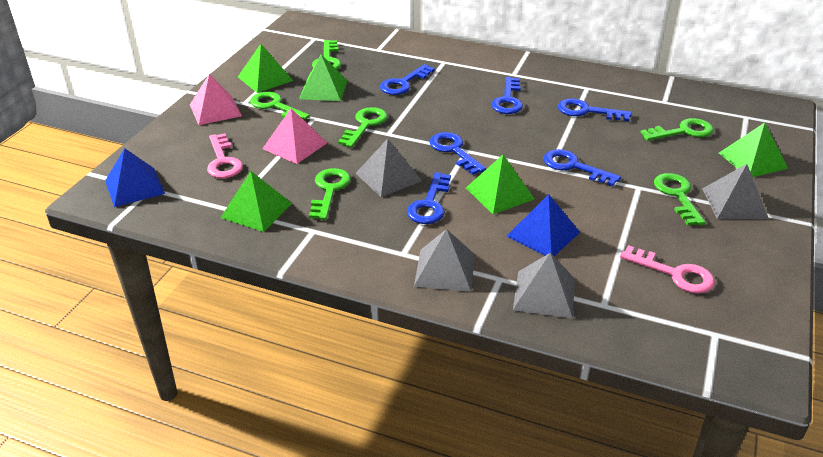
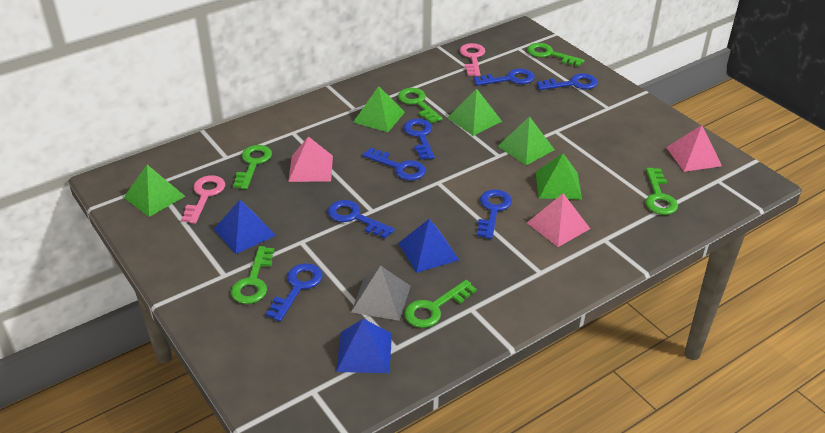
blue key: 6 -> 7
blue pyramid: 2 -> 3
grey pyramid: 4 -> 1
pink pyramid: 2 -> 3

